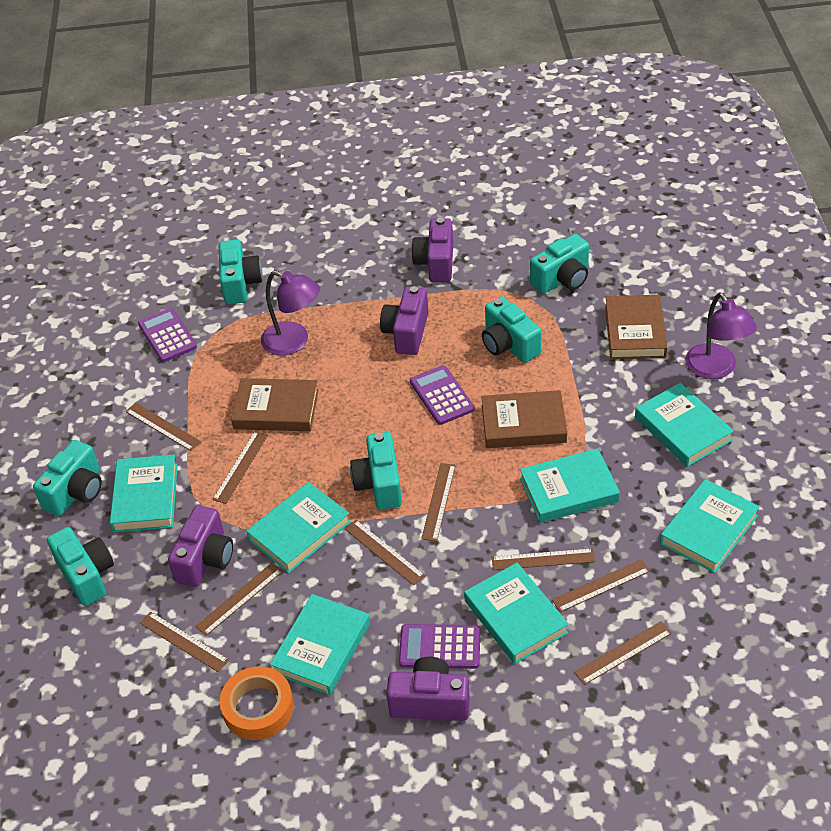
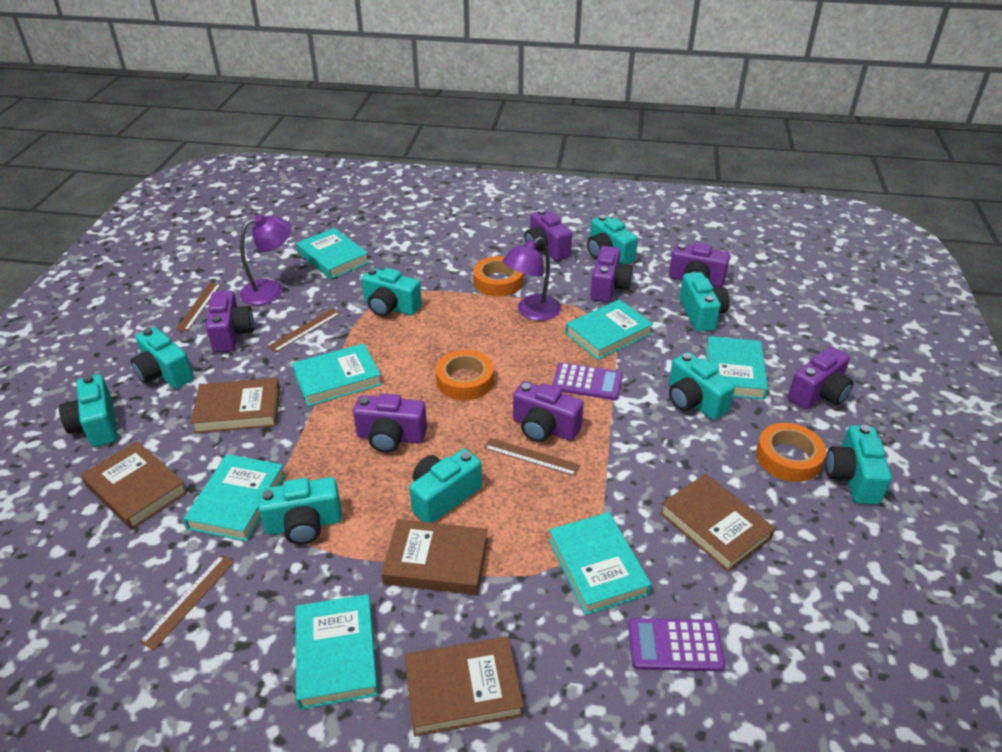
brown book: 3 -> 5
brown ruler: 9 -> 4
orange tape: 1 -> 3
purple calculator: 3 -> 2
purple camera: 4 -> 7
turquoise camera: 6 -> 9

